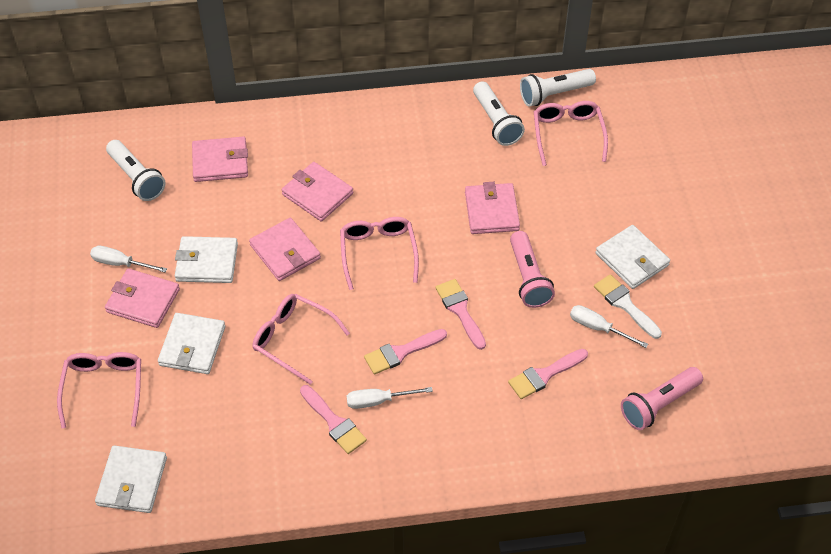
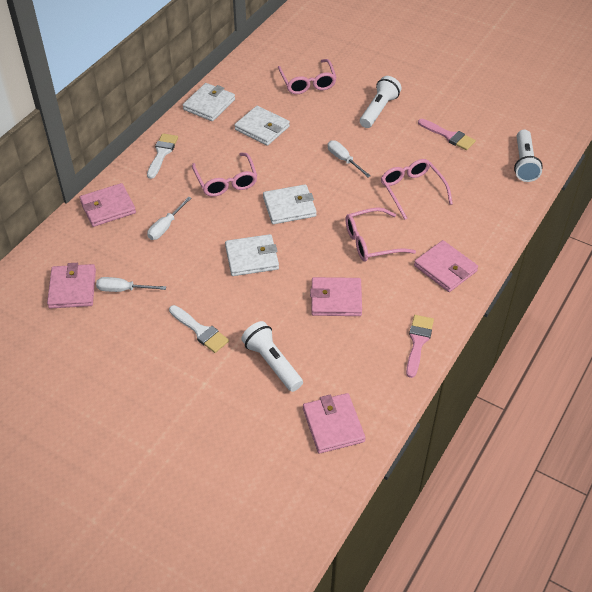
pink brush: 4 -> 2
pink flashlight: 2 -> 0
white brush: 1 -> 2

